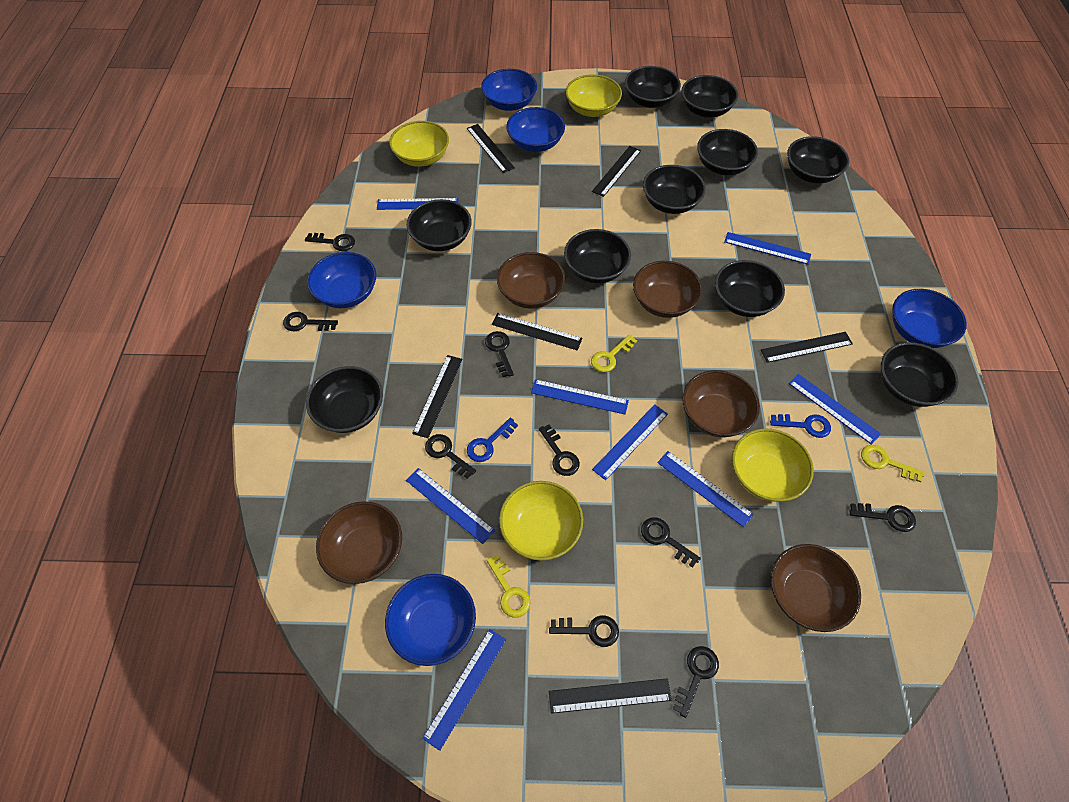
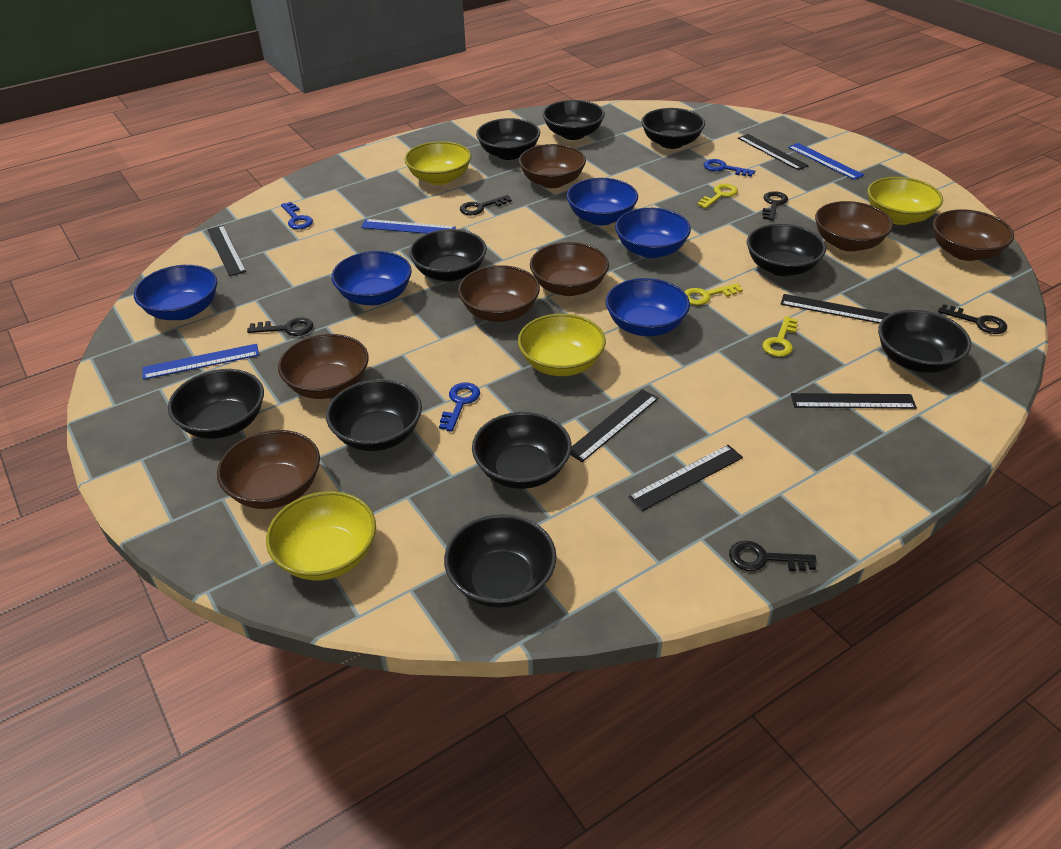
black key: 9 -> 5
blue key: 2 -> 3
blue ruler: 8 -> 3
brown bowl: 5 -> 7

